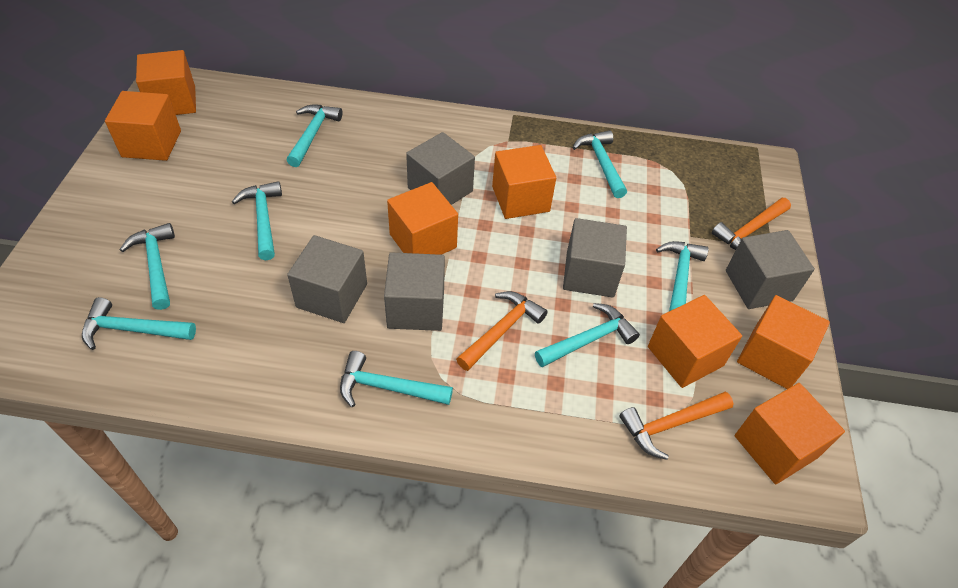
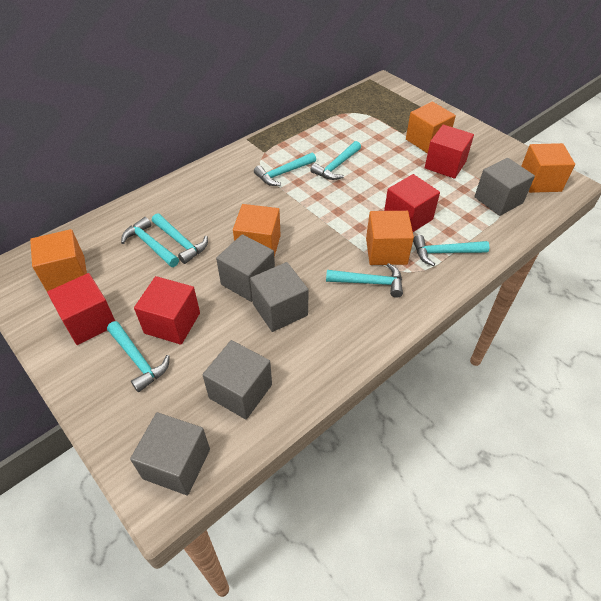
orange cube: 7 -> 5
orange hammer: 3 -> 0
red cube: 0 -> 4
turquoise hammer: 8 -> 7

